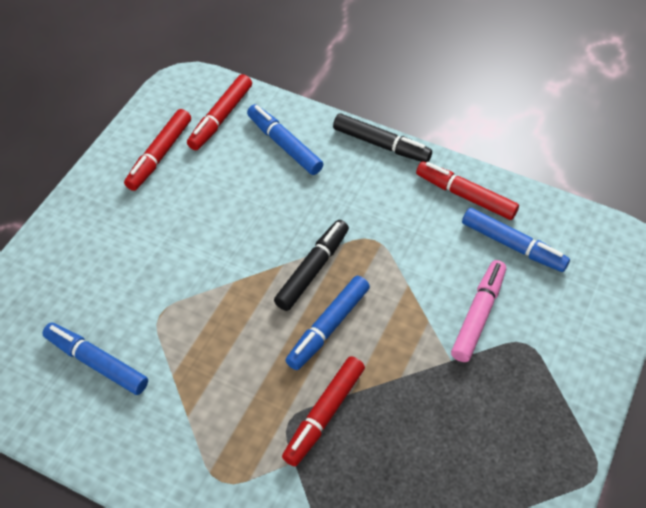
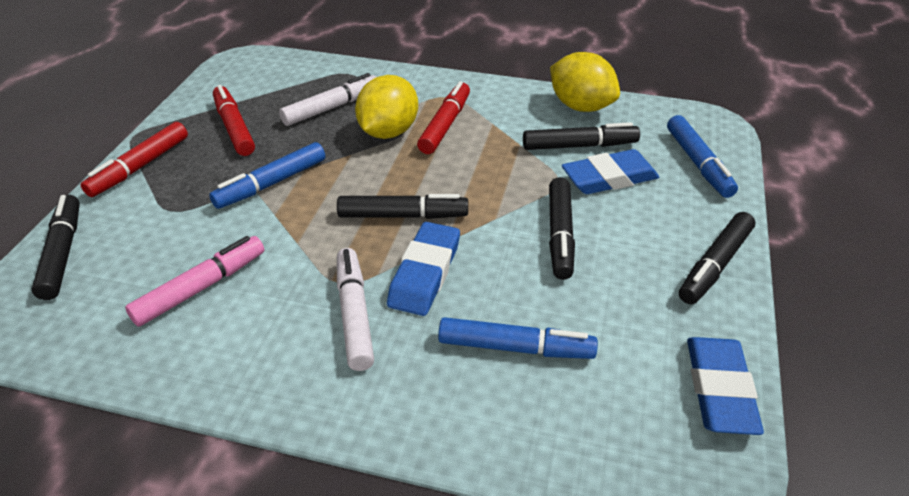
black marker: 2 -> 5
blue eraser: 0 -> 3
blue marker: 4 -> 3
red marker: 4 -> 3
white marker: 0 -> 2
yellow lemon: 0 -> 2

